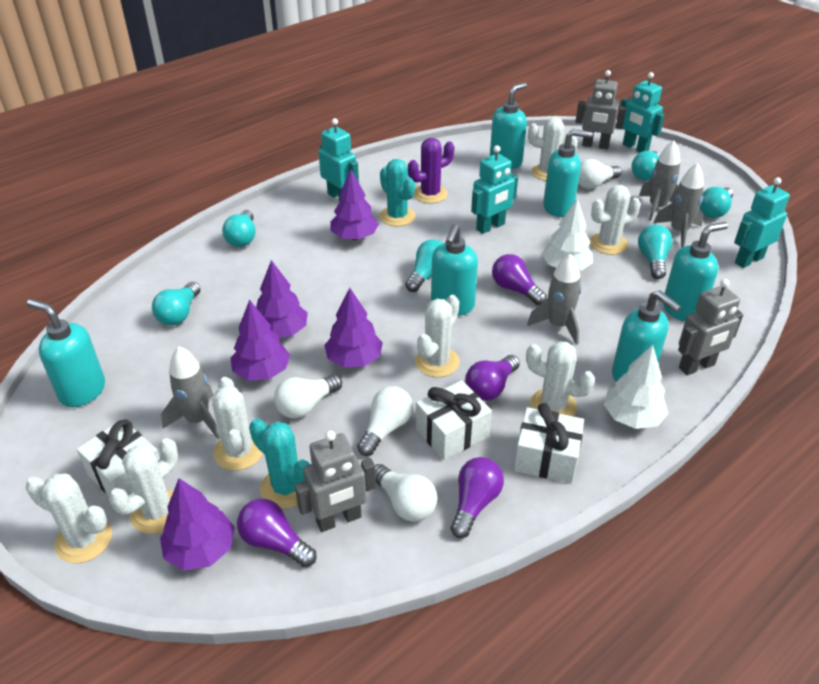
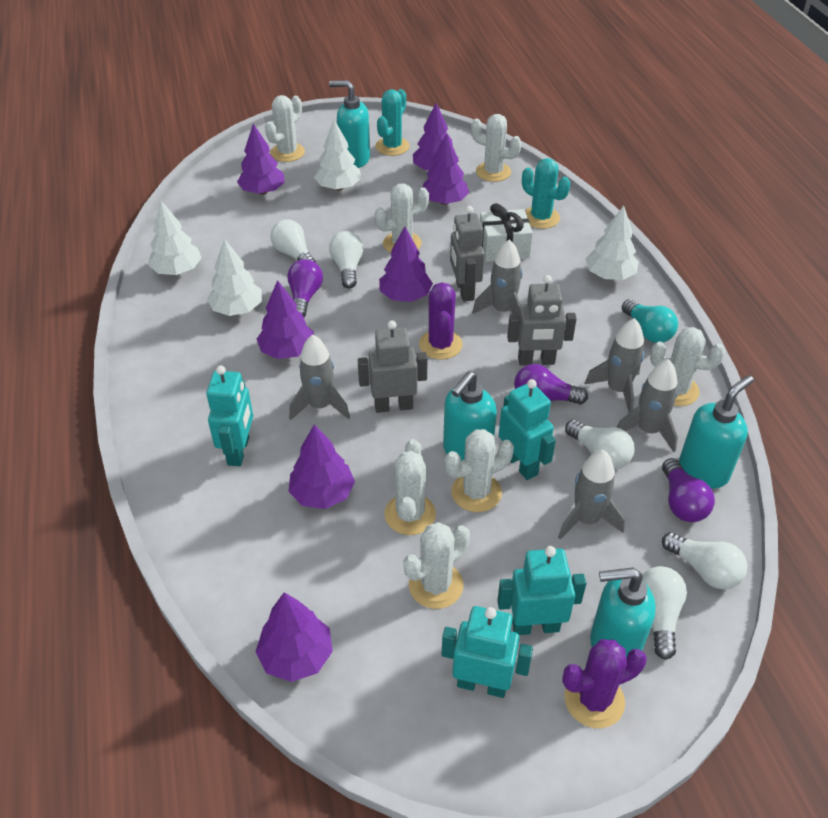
grey rocket: 4 -> 5
purple cactus: 1 -> 2
purple light bulb: 4 -> 3
purple tree: 5 -> 7
turquoise light bulb: 6 -> 1
turquoise soap dispenser: 6 -> 4
white gift: 3 -> 1
white light bulb: 4 -> 5
white tree: 2 -> 4

